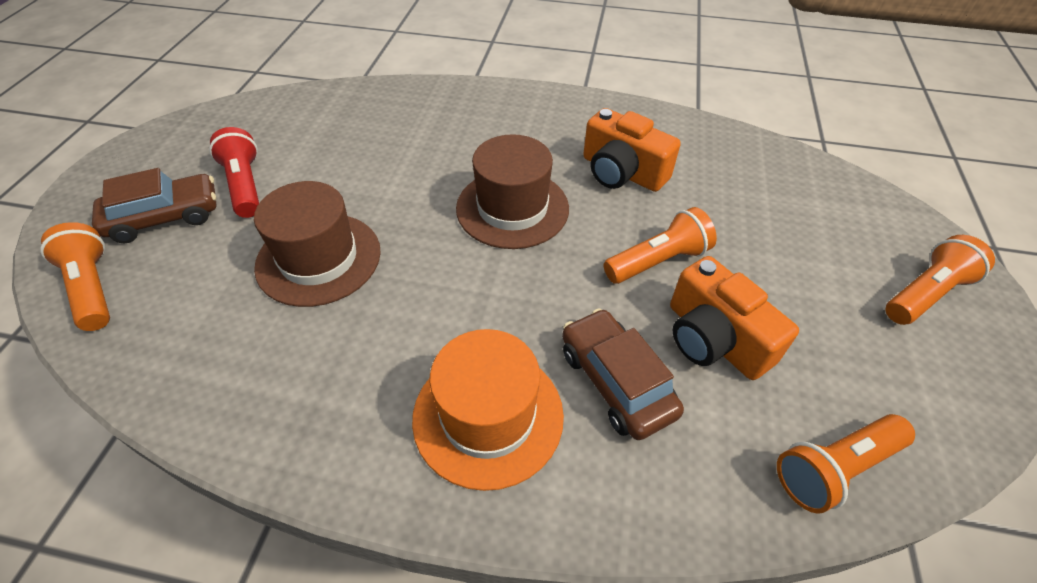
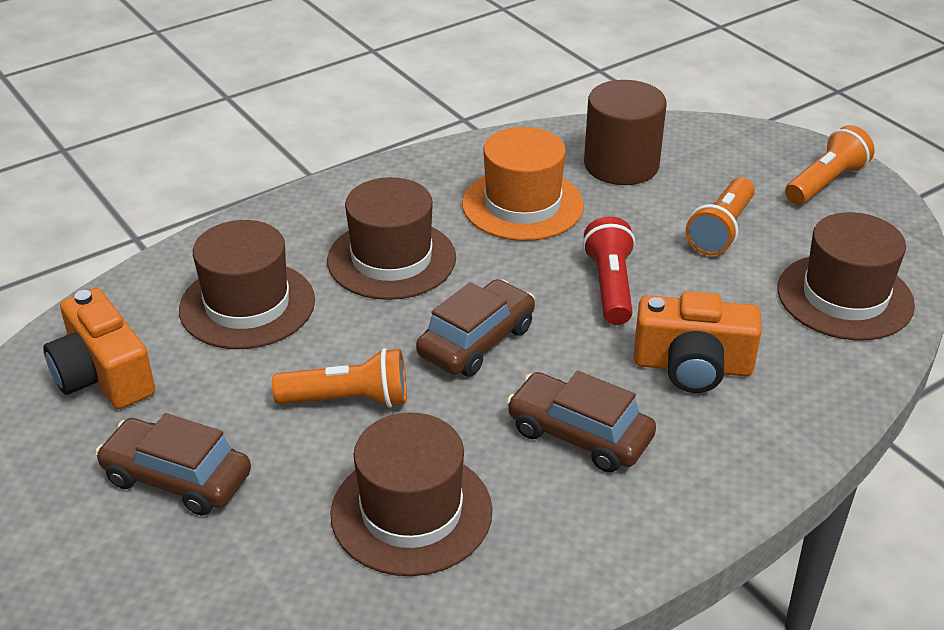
brown car: 2 -> 3
brown cylinder: 0 -> 1
brown hat: 2 -> 4
orange flashlight: 4 -> 3

